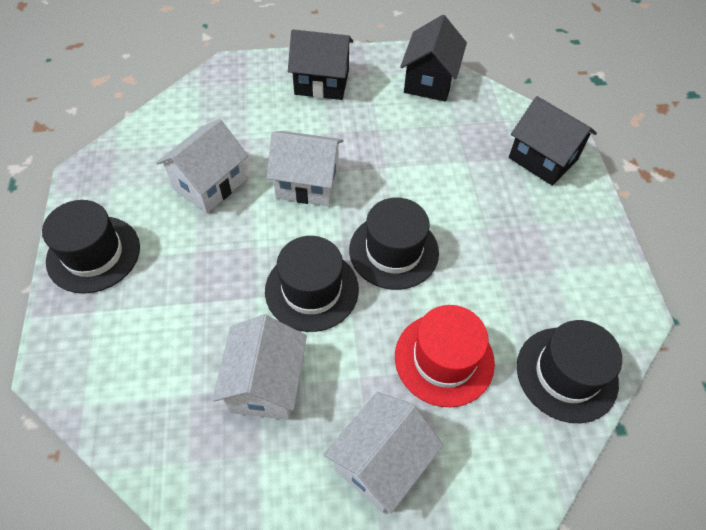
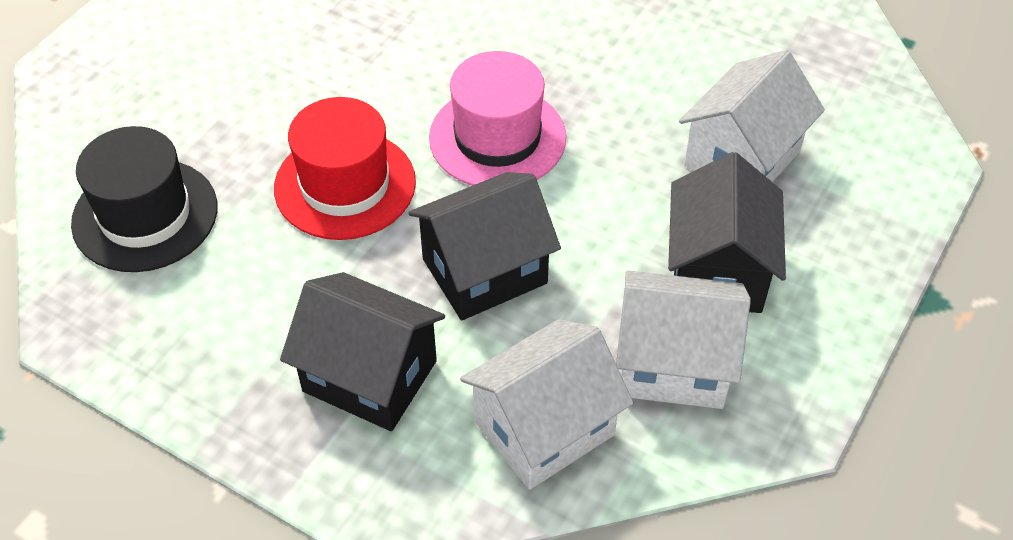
black hat: 4 -> 1
pink hat: 0 -> 1
white house: 4 -> 3

